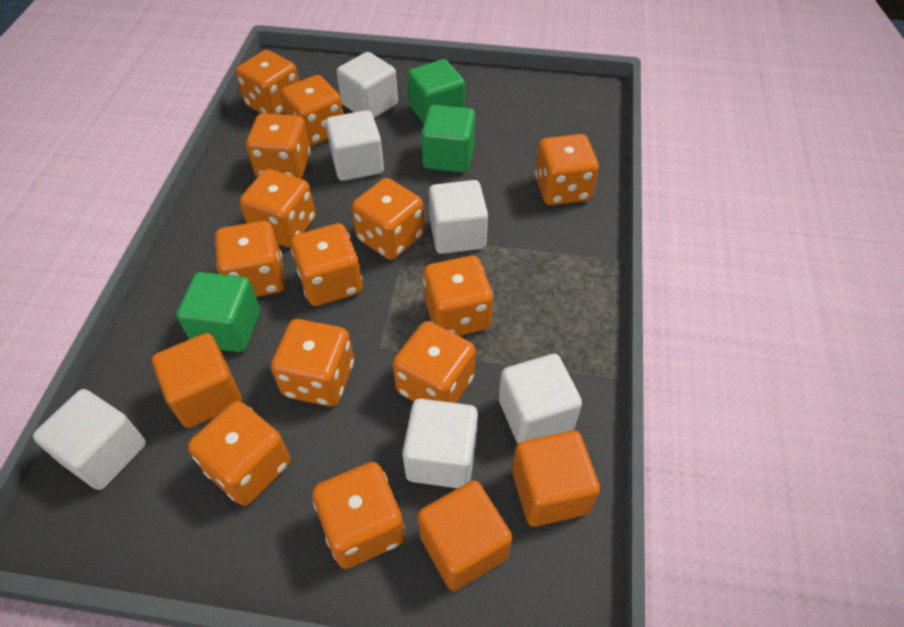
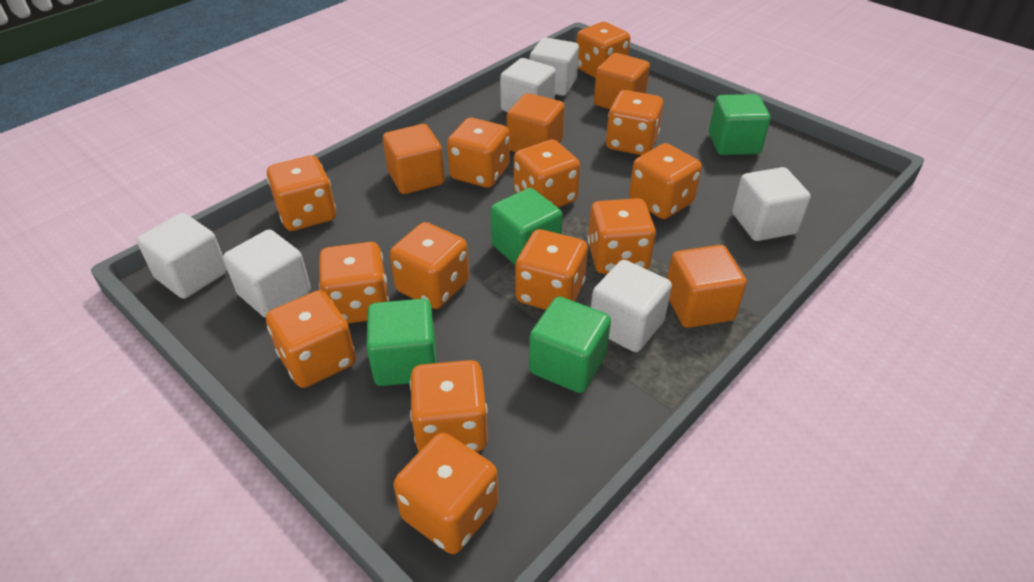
green cube: 3 -> 4
orange cube: 3 -> 4

